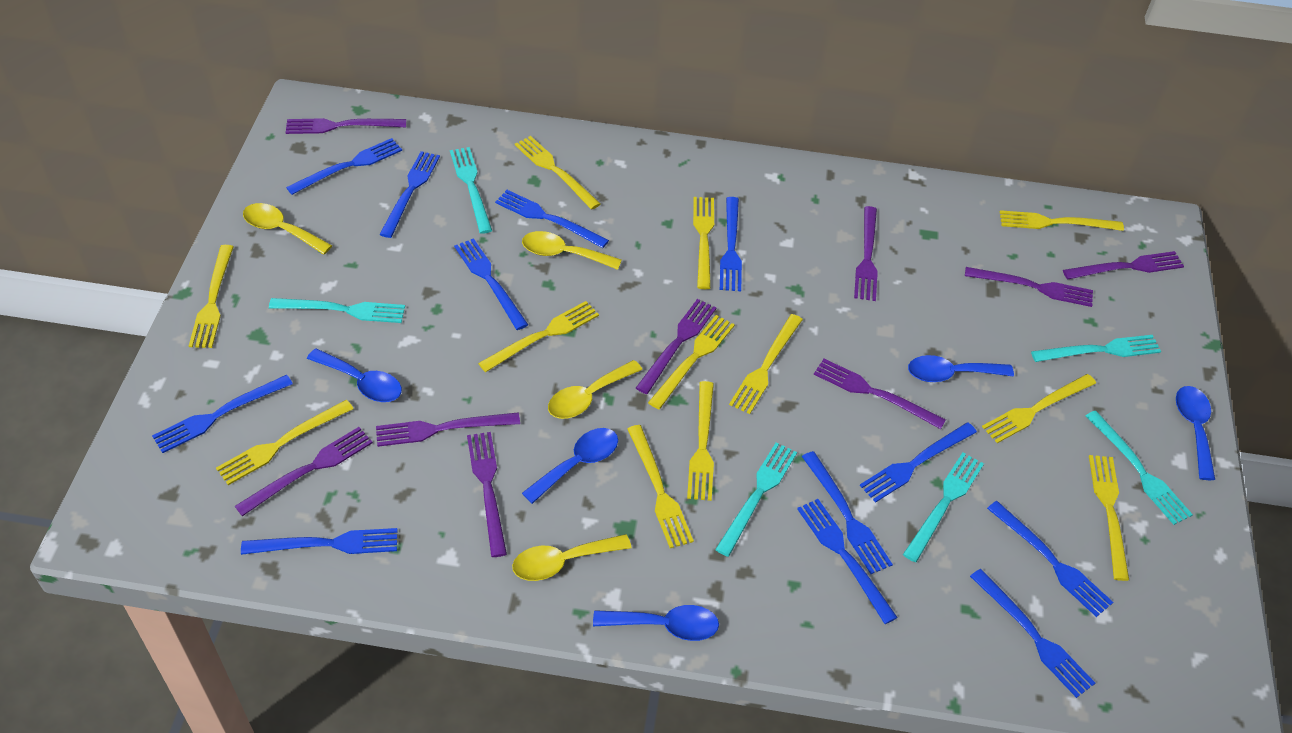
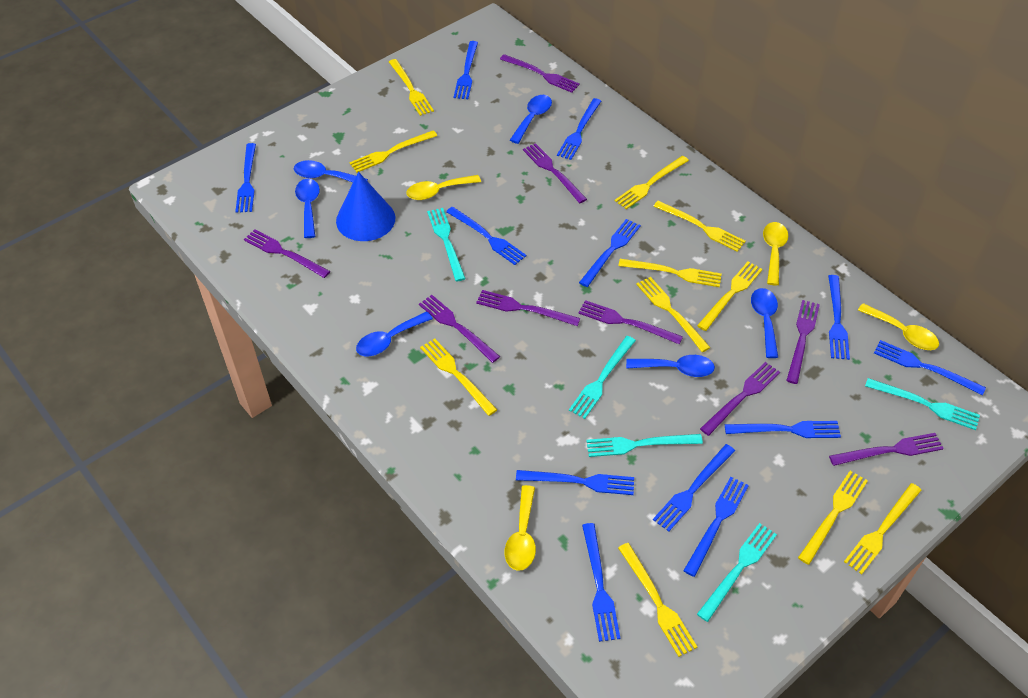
blue cone: 0 -> 1
blue spoon: 5 -> 6
turquoise fork: 6 -> 5
yellow fork: 12 -> 11

